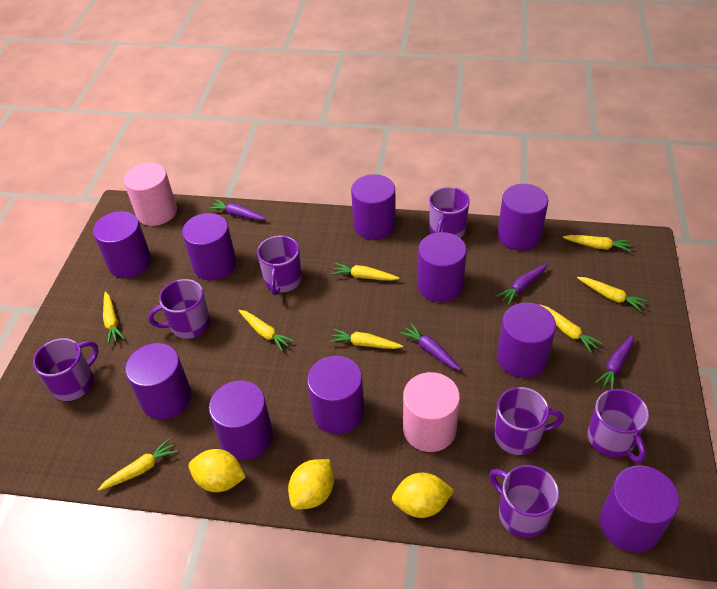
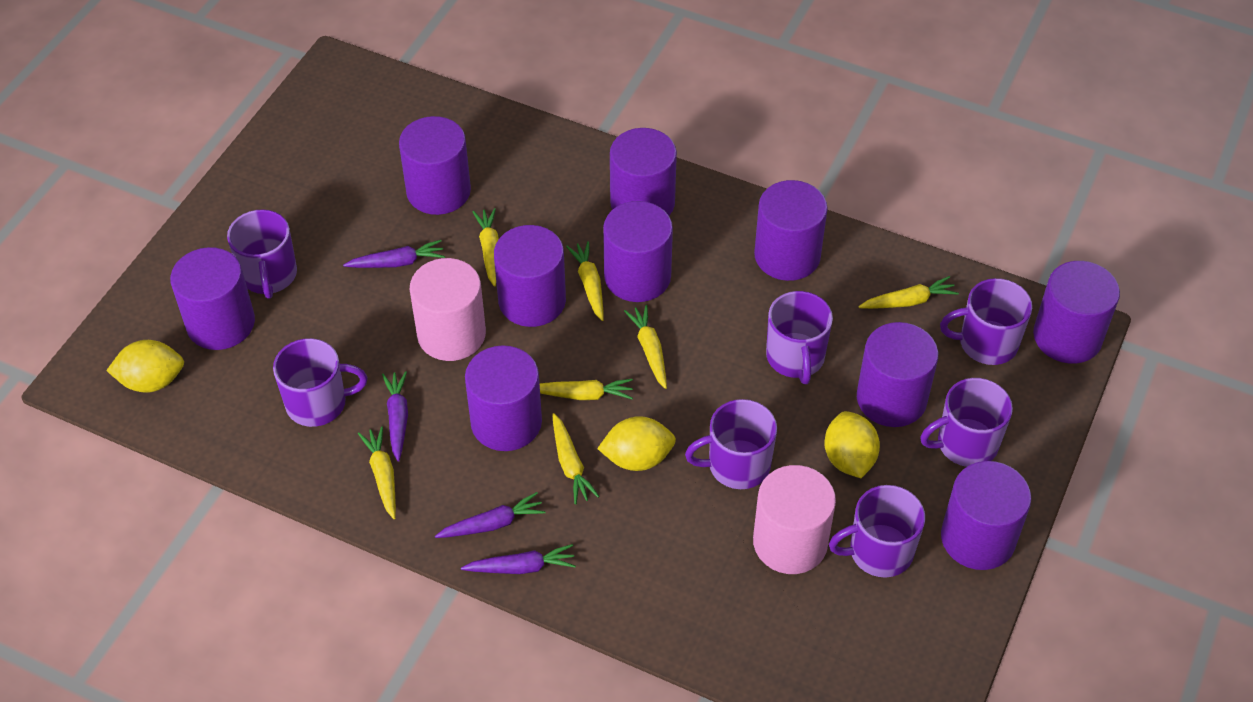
yellow carrot: 8 -> 7

